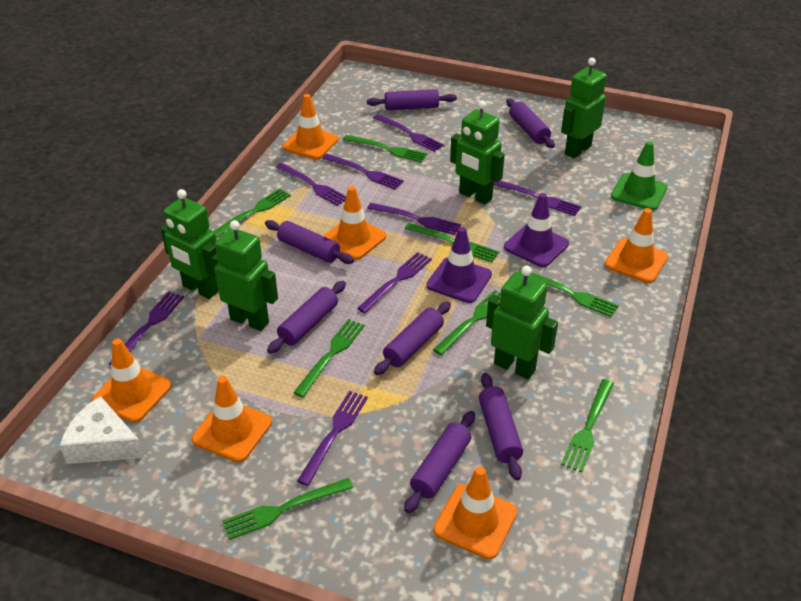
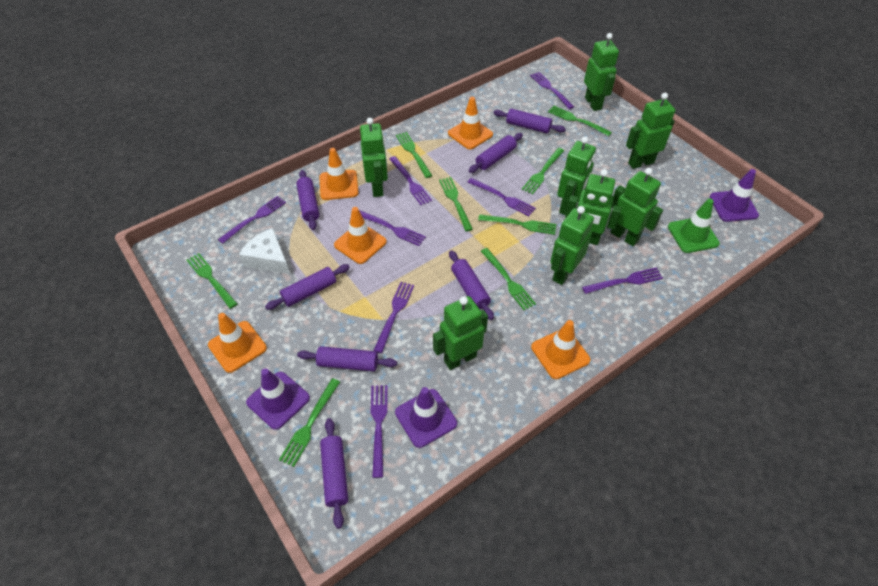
green robot: 5 -> 8
orange traffic cone: 6 -> 5
purple traffic cone: 2 -> 3

